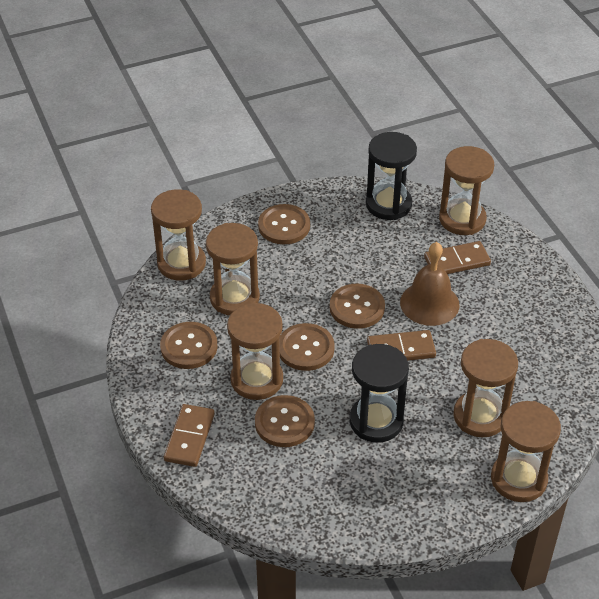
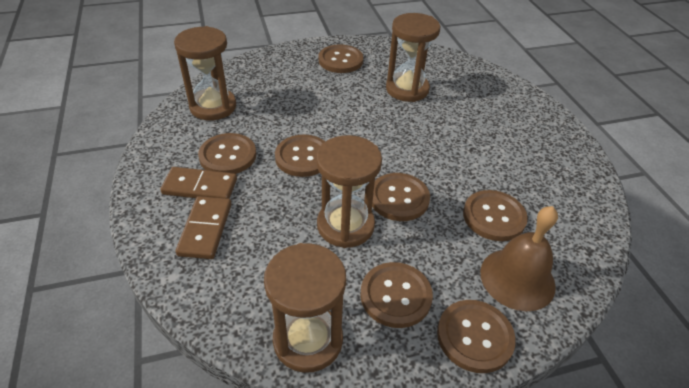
black hourglass: 2 -> 0
brown button: 5 -> 7
brown domino: 3 -> 2
brown hourglass: 6 -> 4

